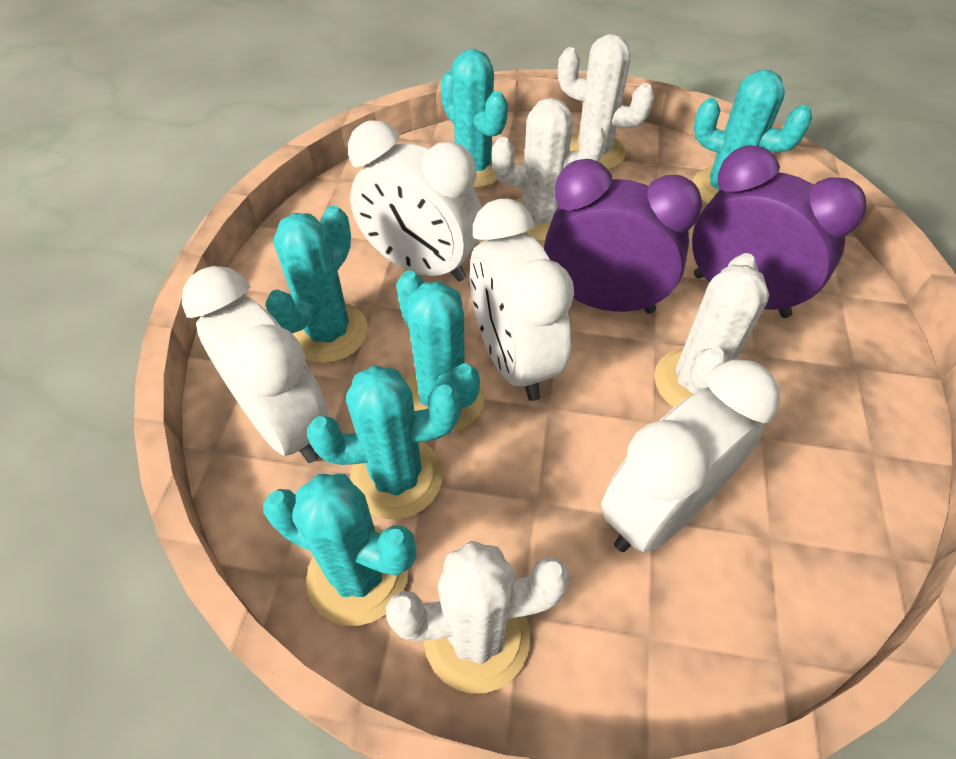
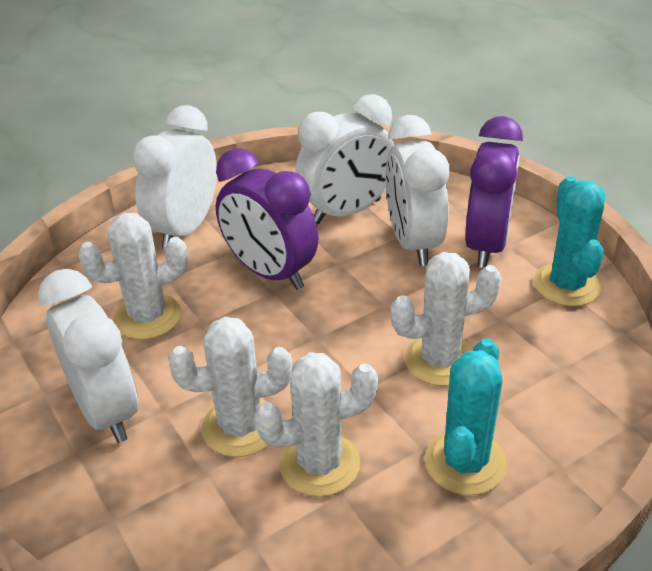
turquoise cactus: 6 -> 2

